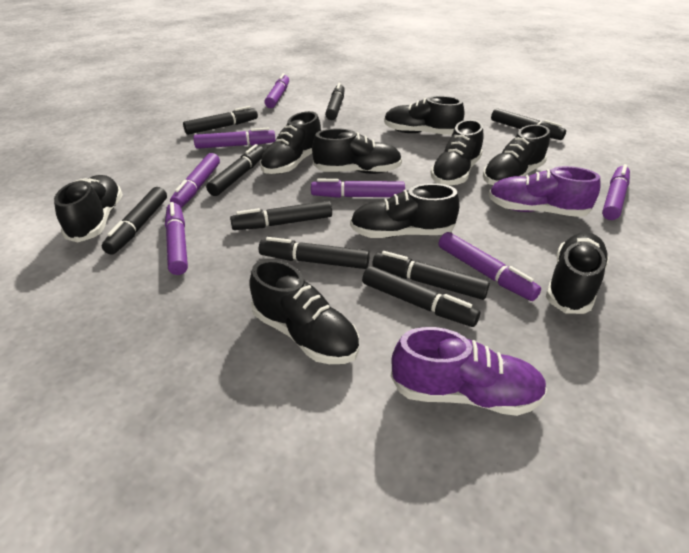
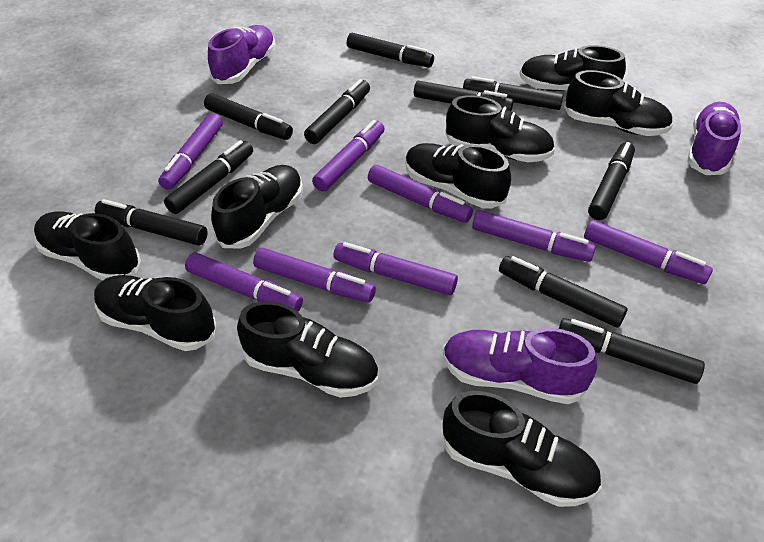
black marker: 9 -> 10
purple marker: 7 -> 8
purple shoe: 2 -> 3

